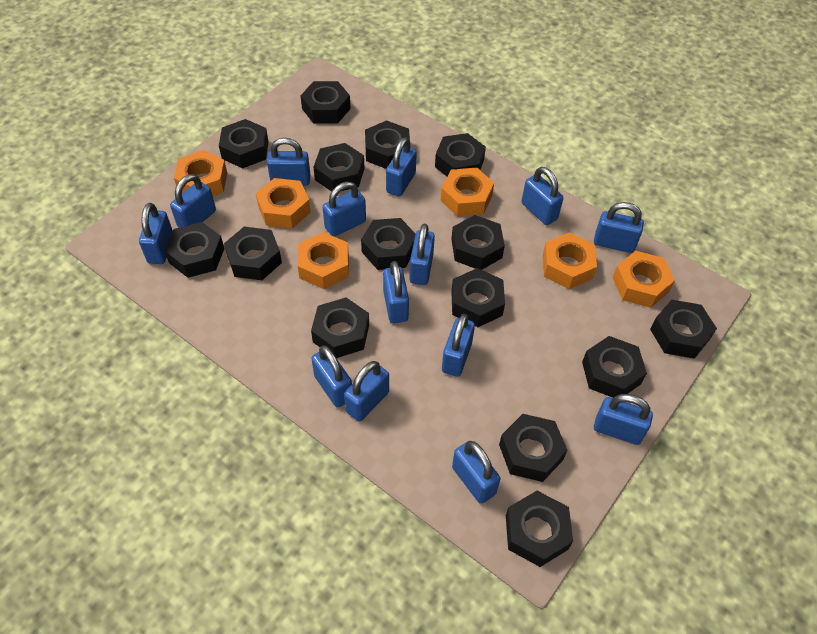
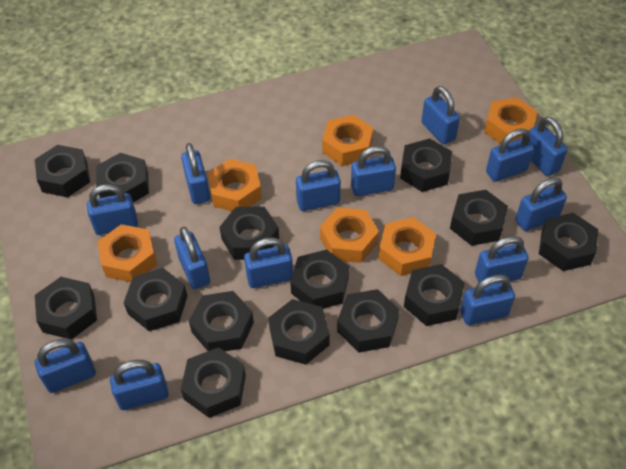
black nut: 15 -> 14

